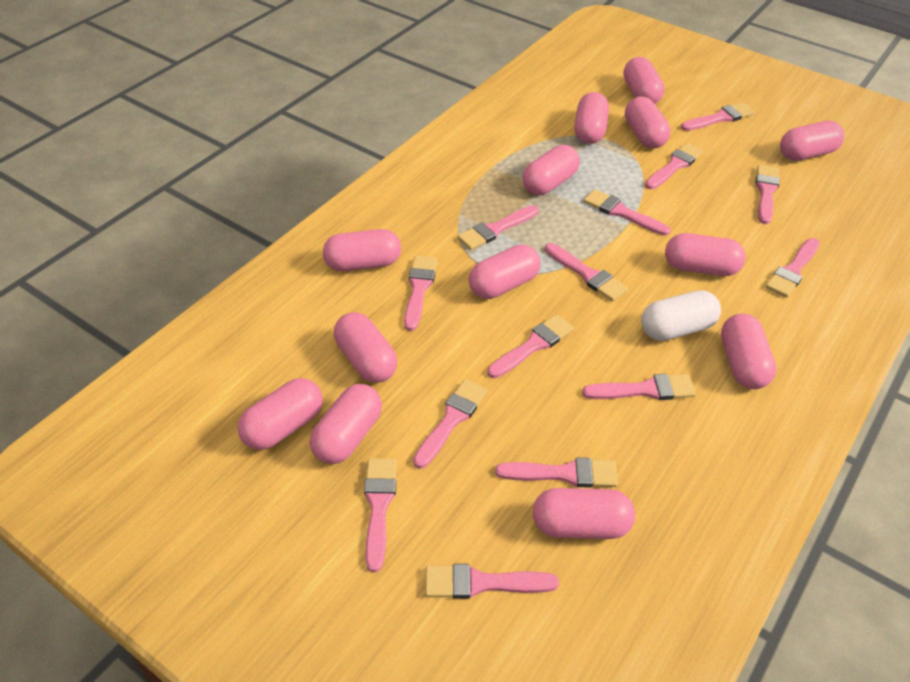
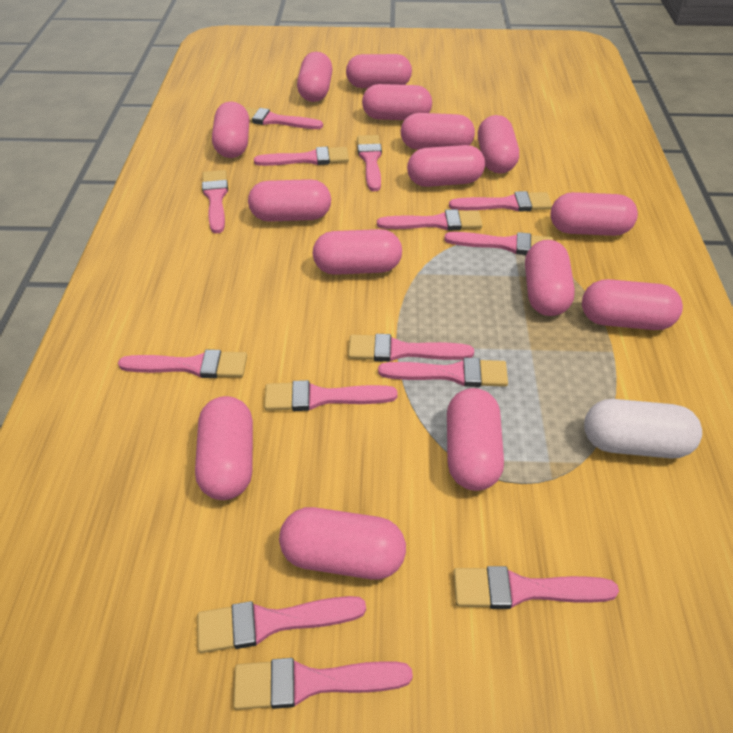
pink capsule: 13 -> 15

